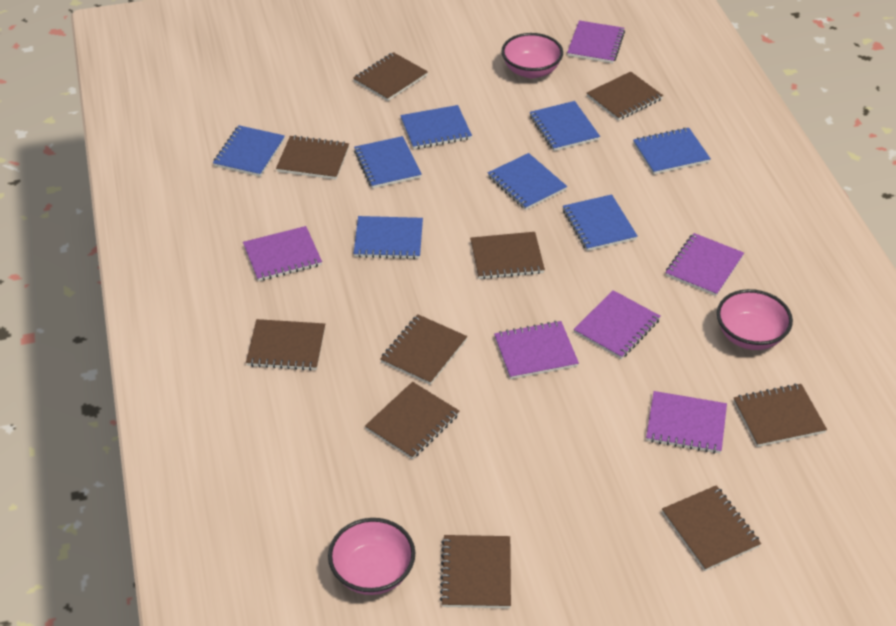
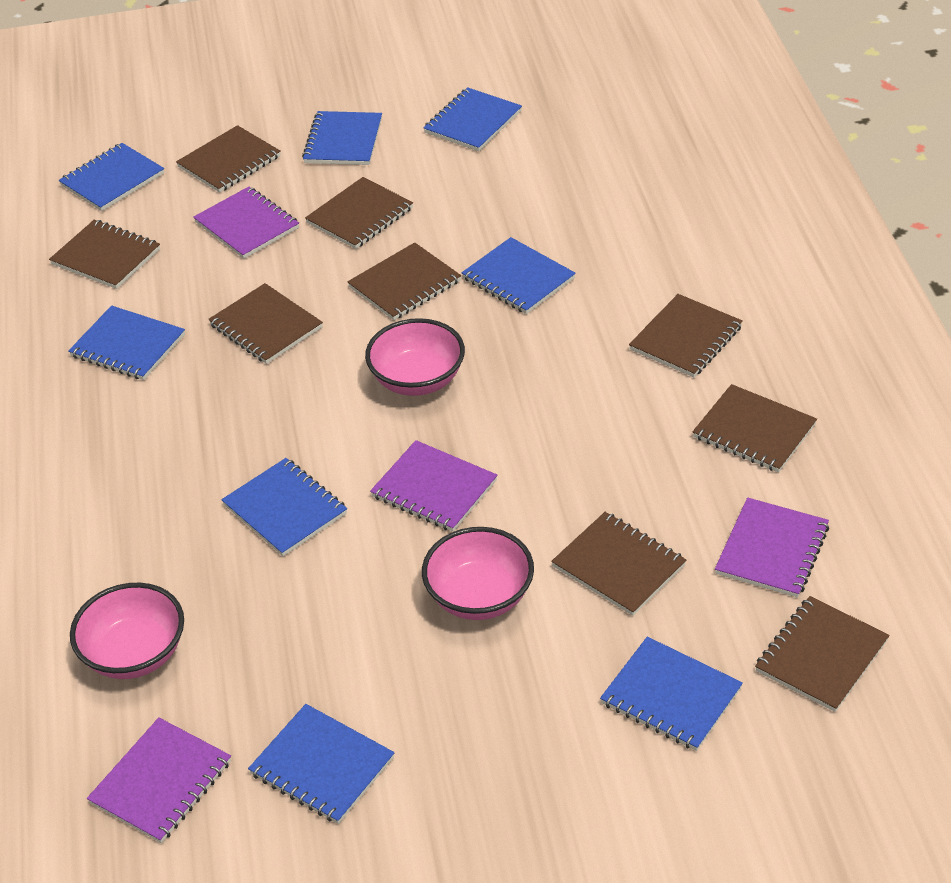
brown notebook: 10 -> 9
purple notebook: 6 -> 4

